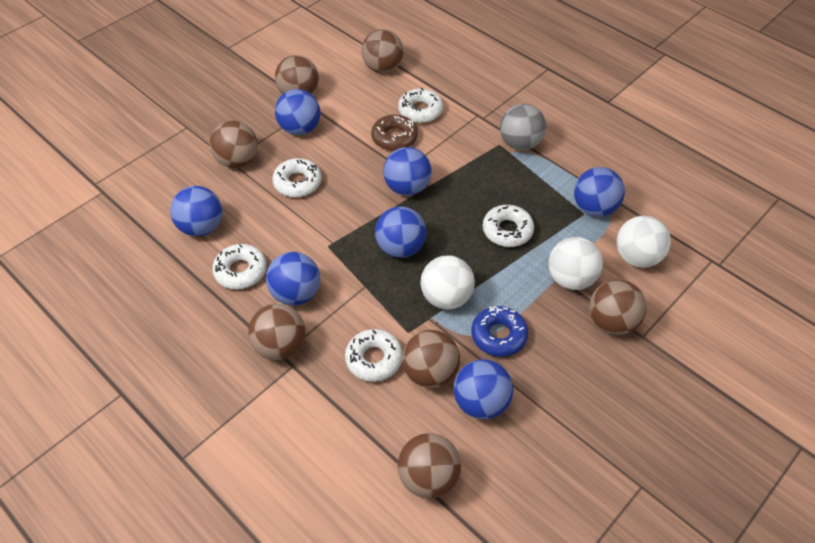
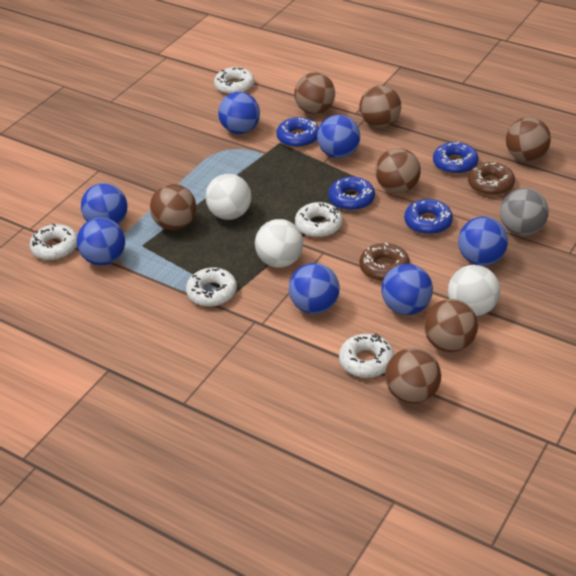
blue donut: 1 -> 4
brown donut: 1 -> 2

